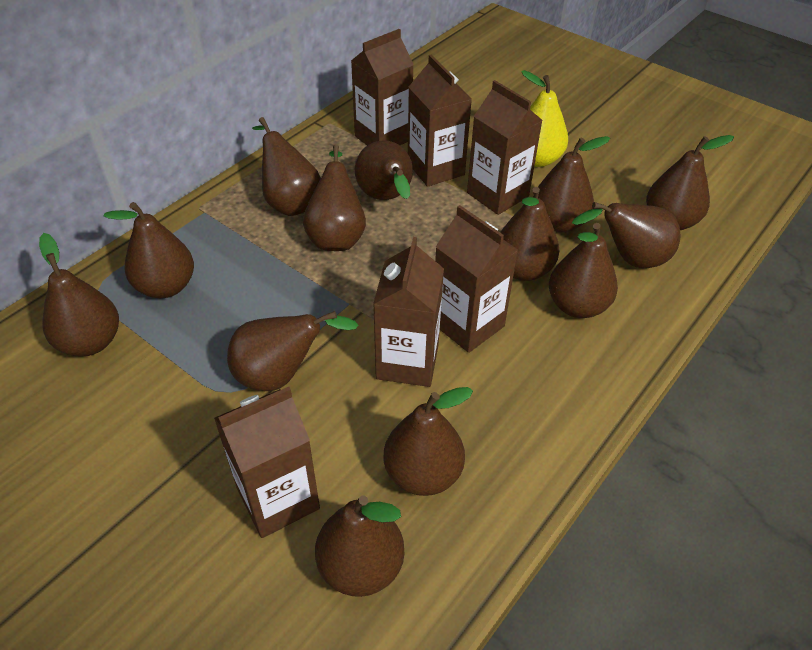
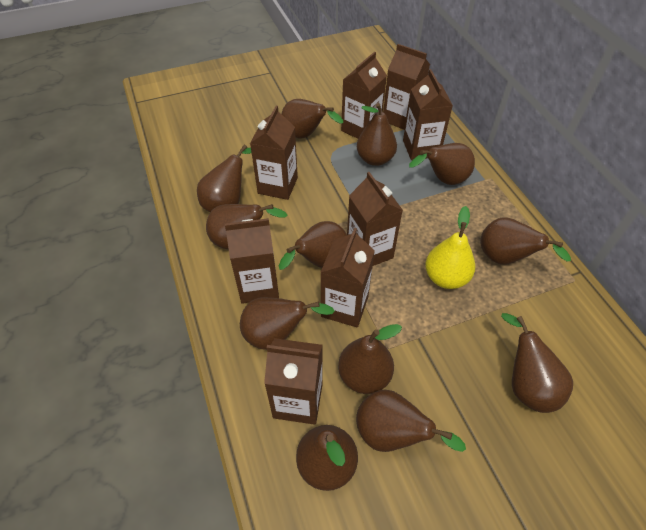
brown carton: 6 -> 8
brown pear: 13 -> 12

